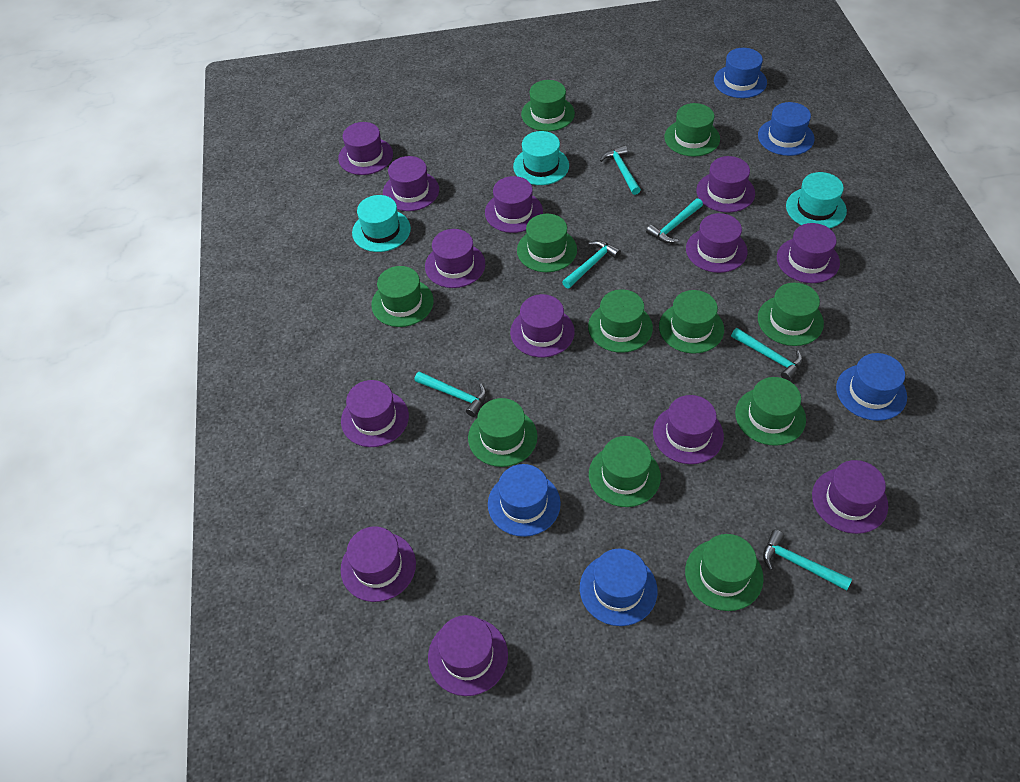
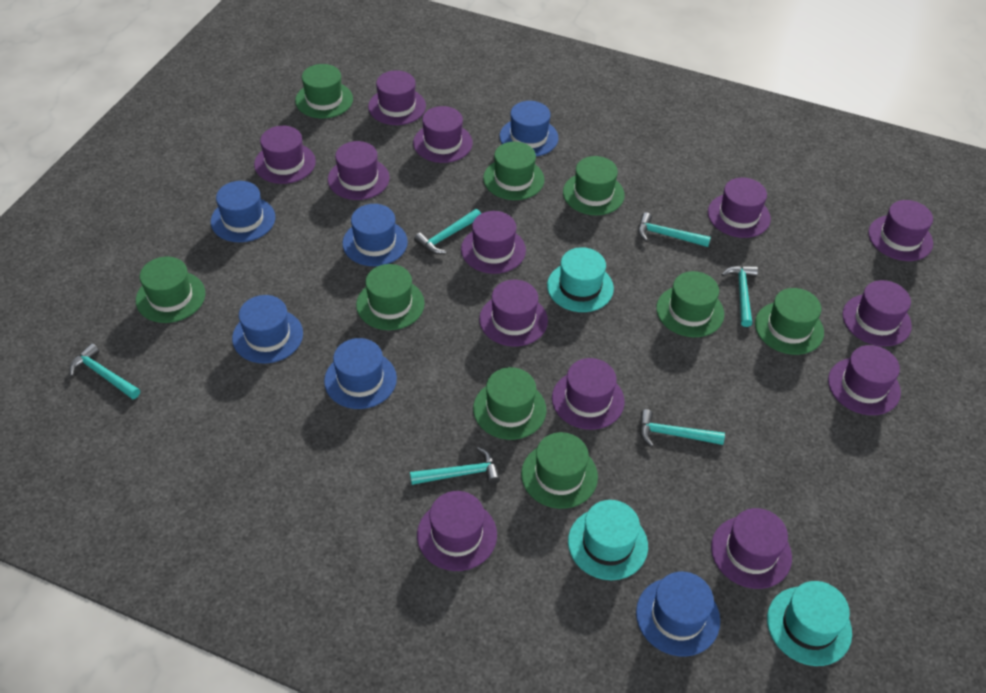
blue hat: 5 -> 6
green hat: 11 -> 9

